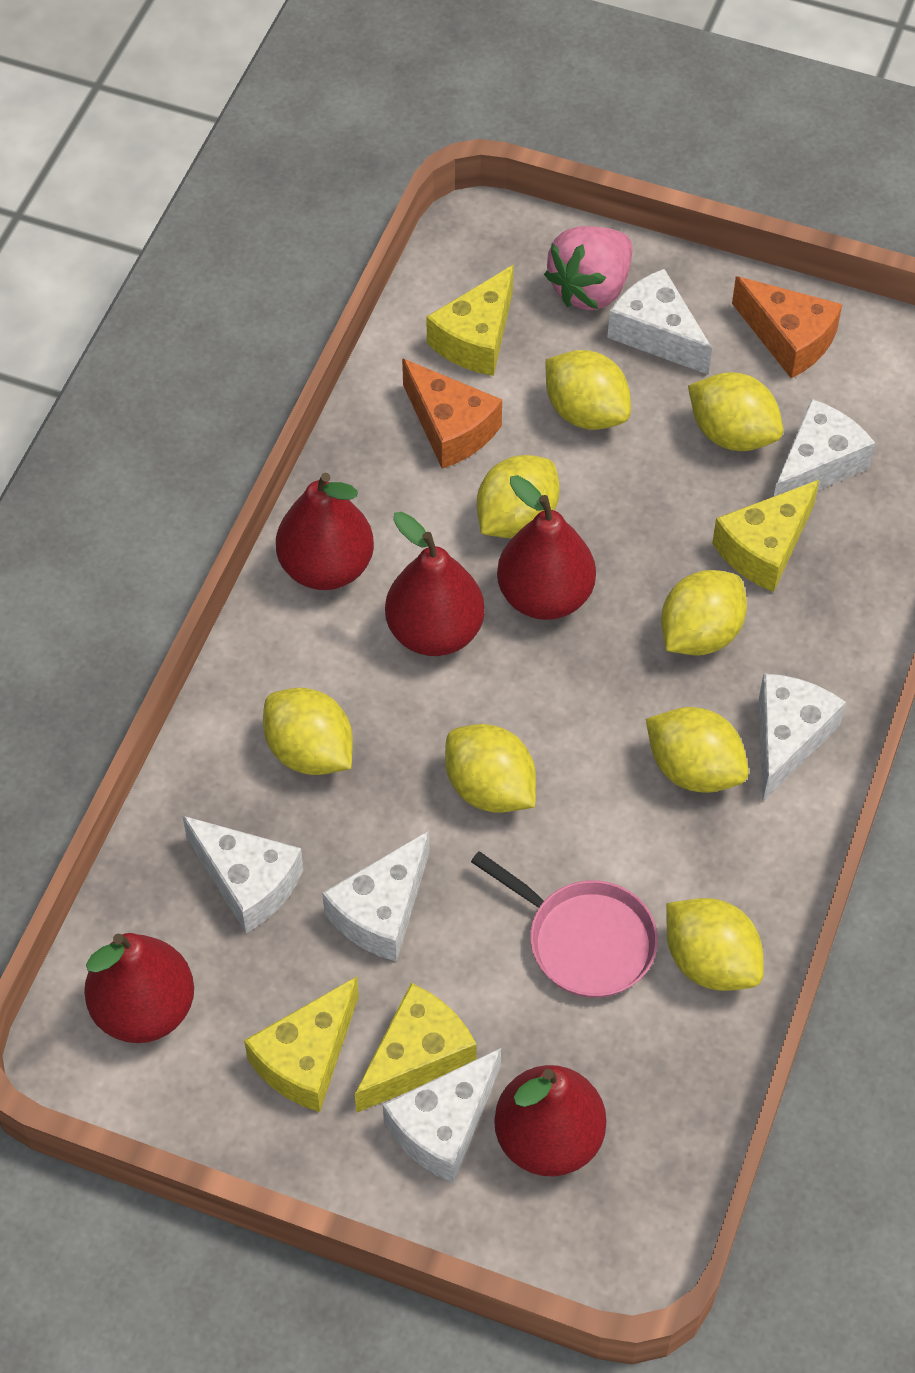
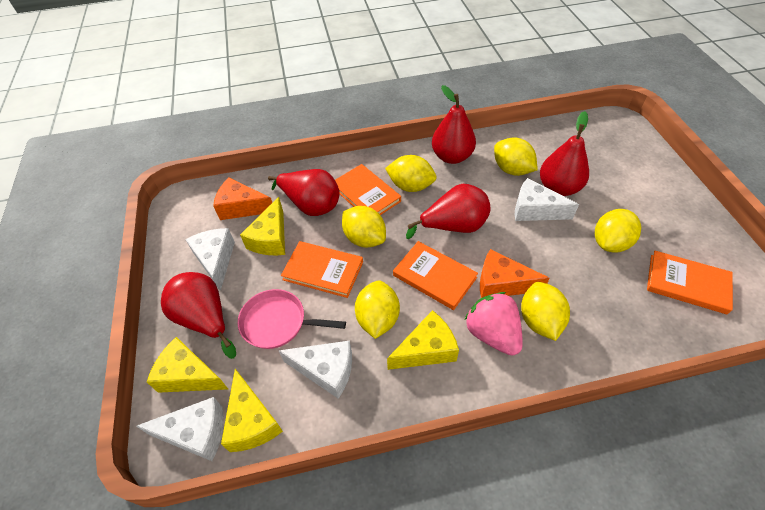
orange book: 0 -> 4
white cheese: 6 -> 4
yellow lemon: 8 -> 6

